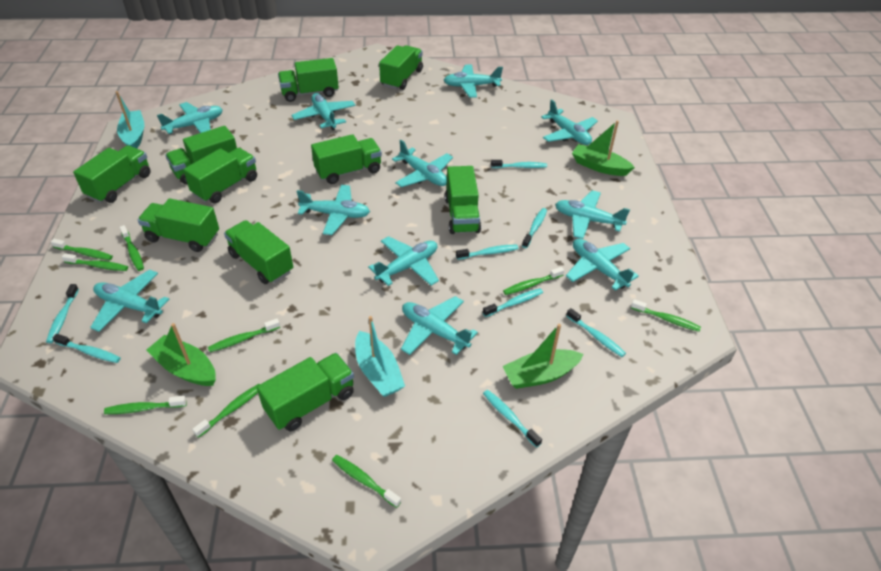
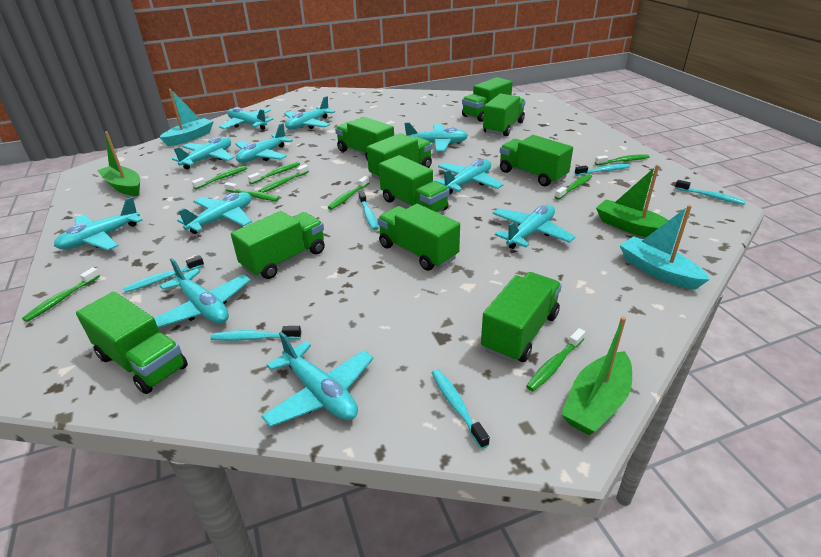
turquoise toothbrush: 8 -> 6

